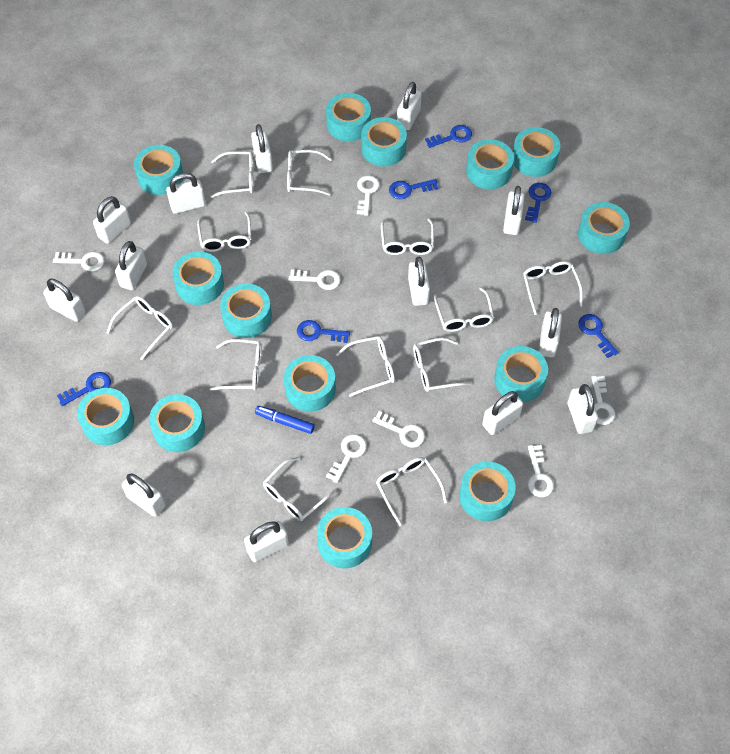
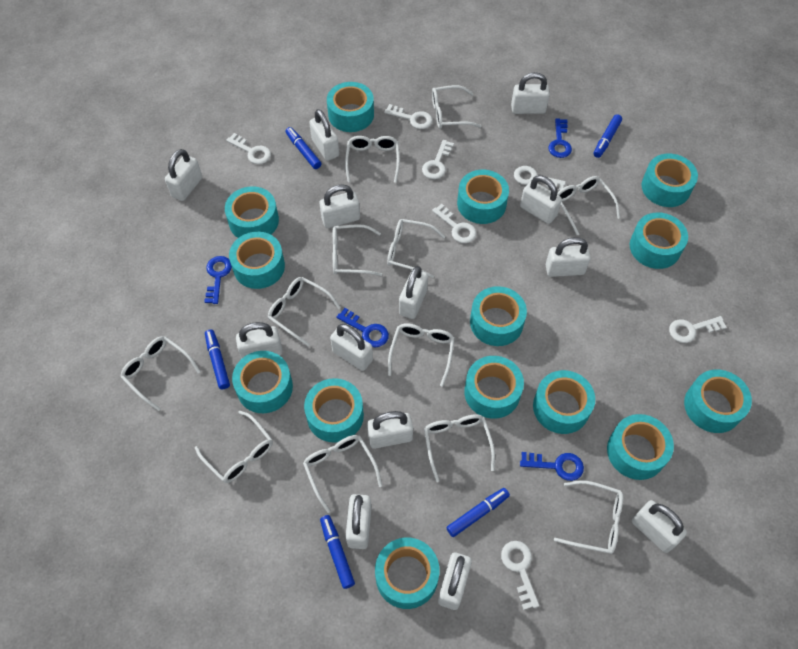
blue key: 6 -> 4
blue marker: 1 -> 5

